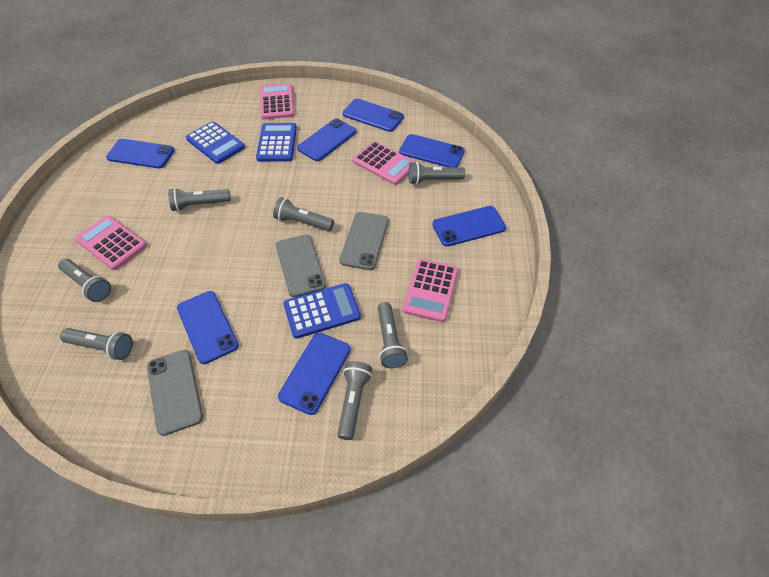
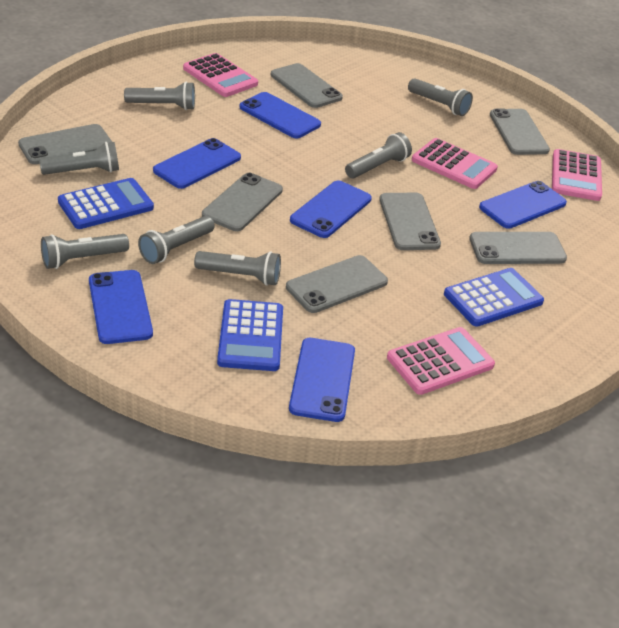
blue phone: 7 -> 6
grey phone: 3 -> 7

